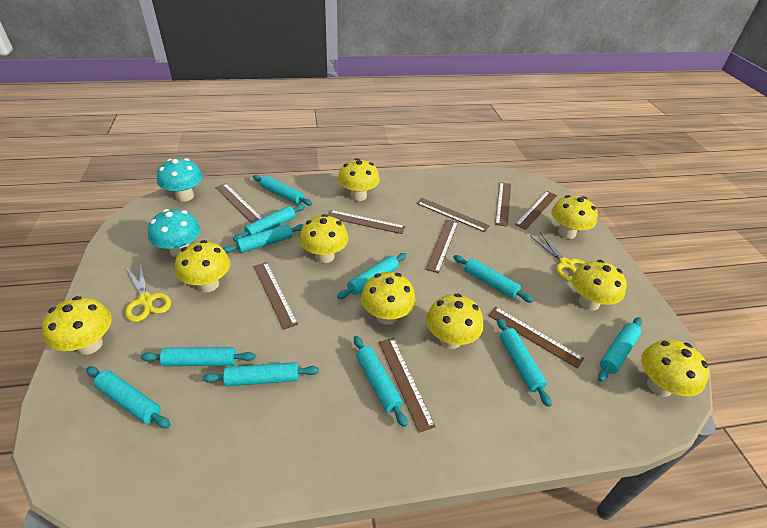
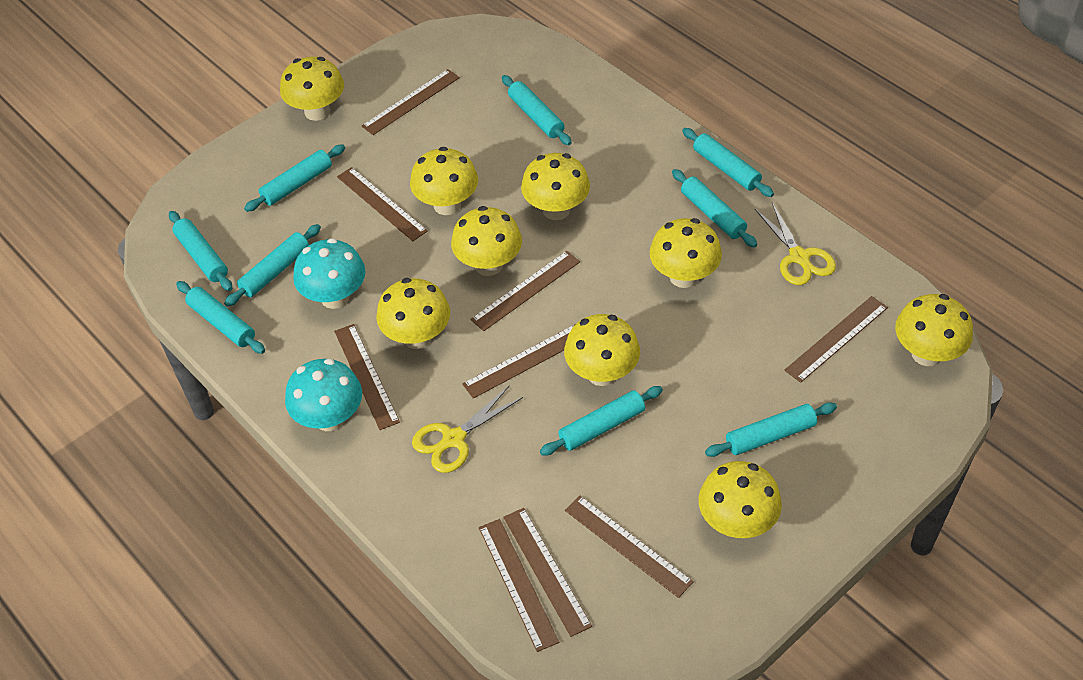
turquoise rolling pin: 11 -> 9

